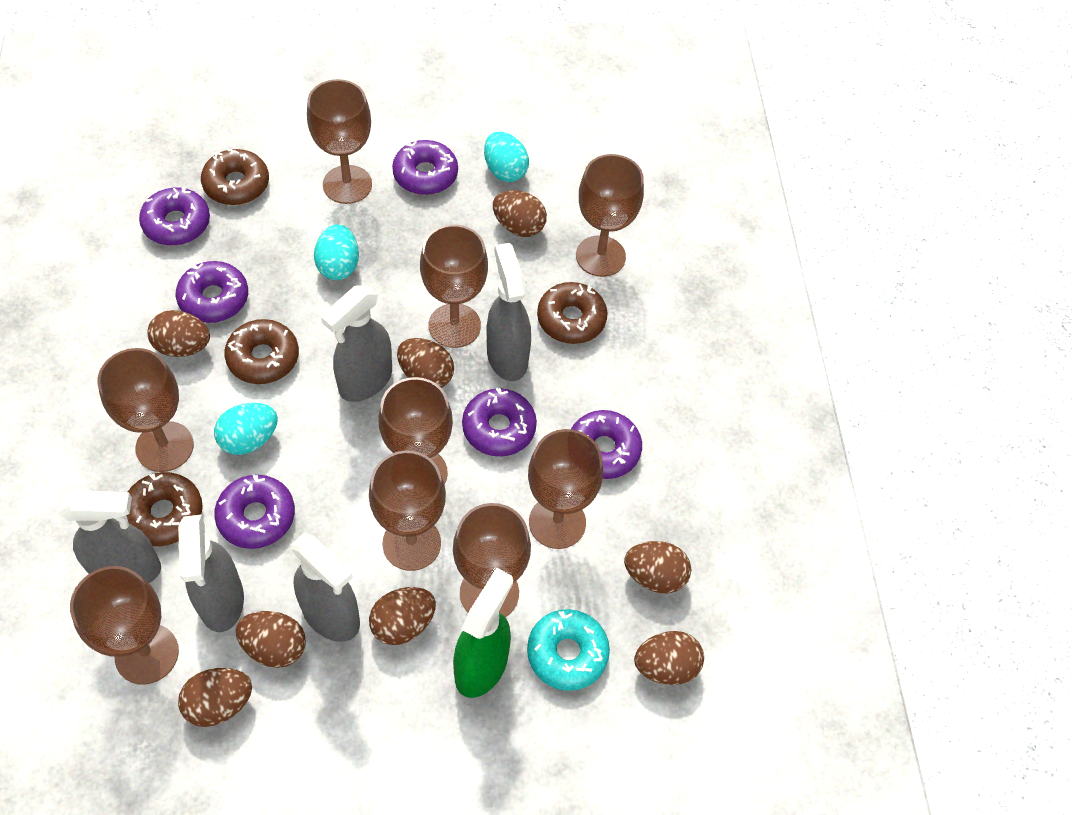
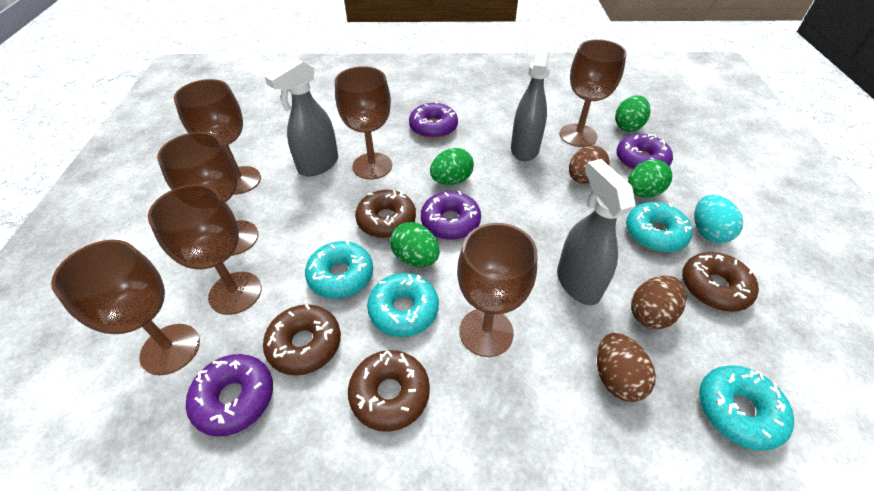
brown egg: 8 -> 3
brown goblet: 9 -> 7
green egg: 0 -> 4
green spray bottle: 1 -> 0
grey spray bottle: 5 -> 3
purple donut: 6 -> 4
turquoise donut: 1 -> 4
turquoise egg: 3 -> 1

